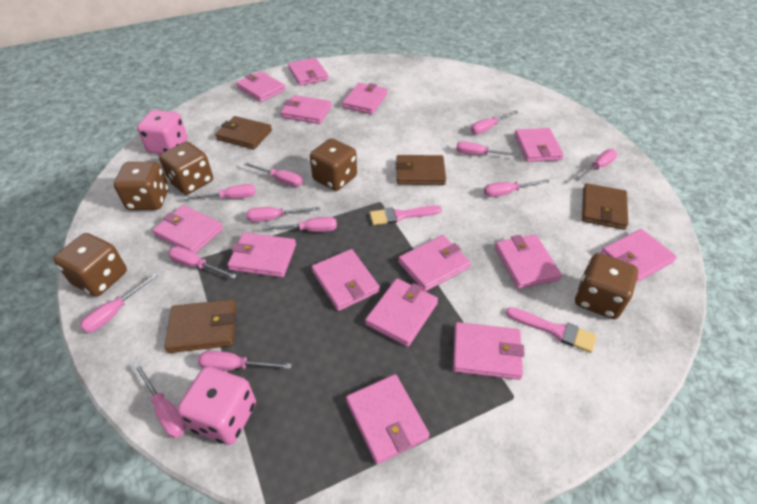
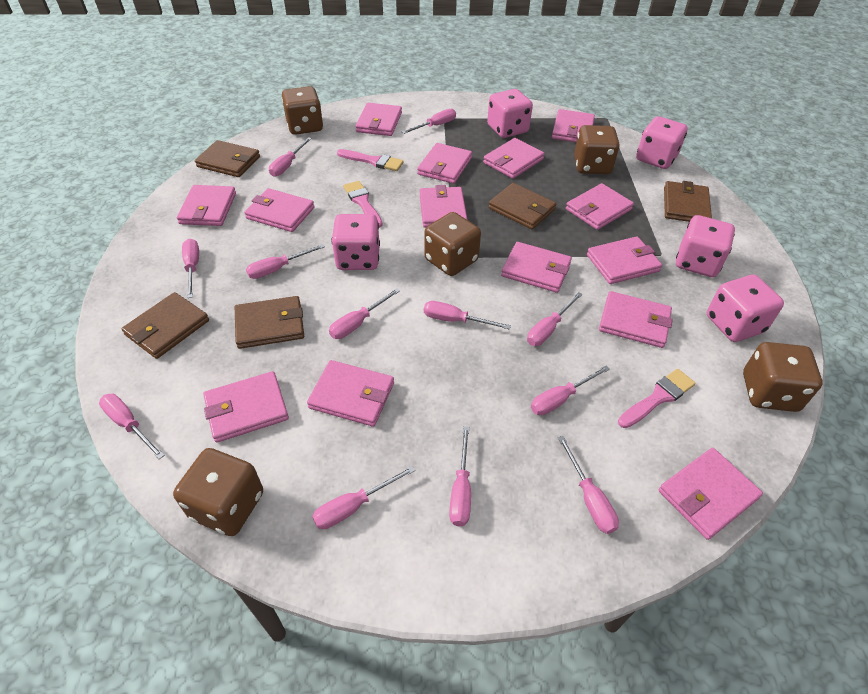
brown wallet: 4 -> 5
pink brush: 2 -> 3
pink dice: 2 -> 5

